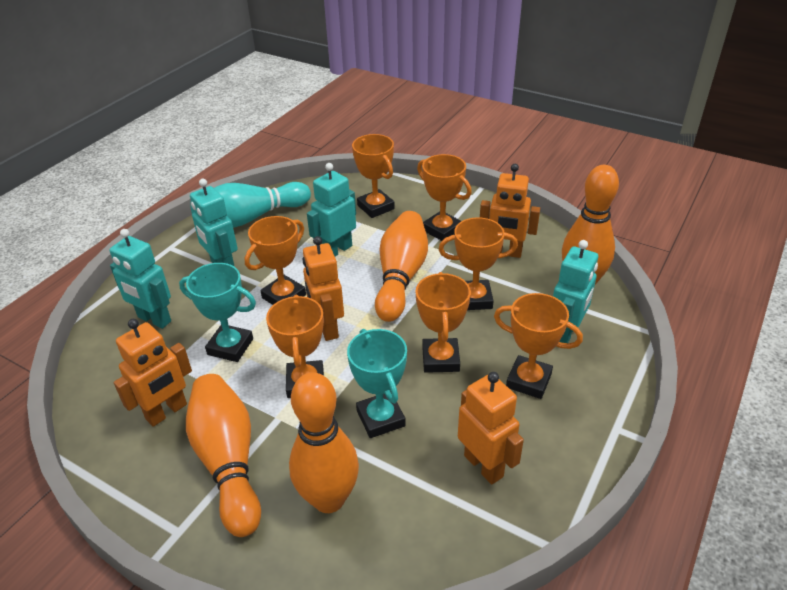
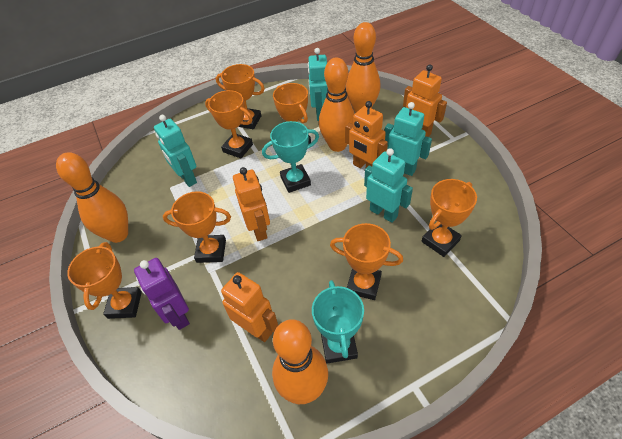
purple robot: 0 -> 1
turquoise bowling pin: 1 -> 0

